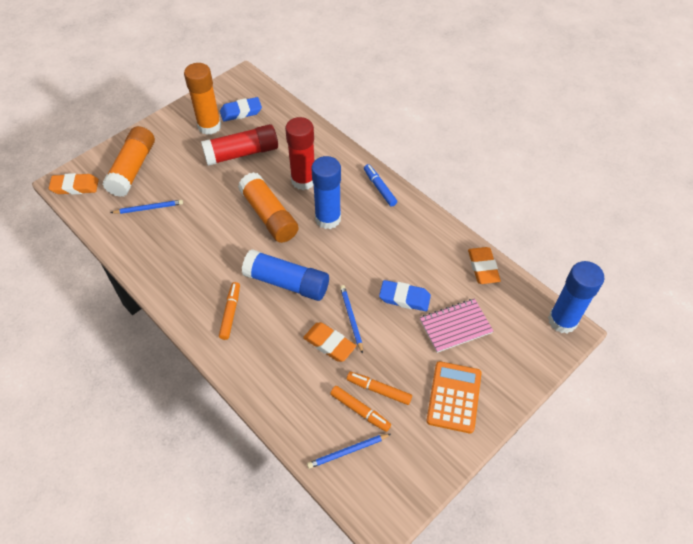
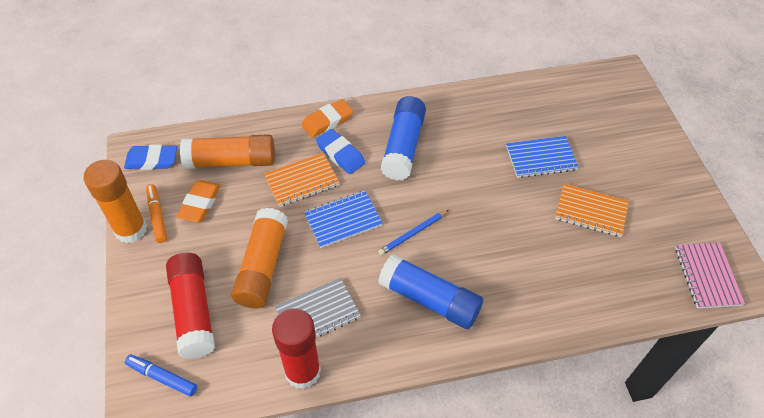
blue glue stick: 3 -> 2
blue notebook: 0 -> 2
blue pencil: 3 -> 1
grey notebook: 0 -> 1
orange calculator: 1 -> 0
orange eraser: 3 -> 2
orange marker: 3 -> 1
orange notebook: 0 -> 2

